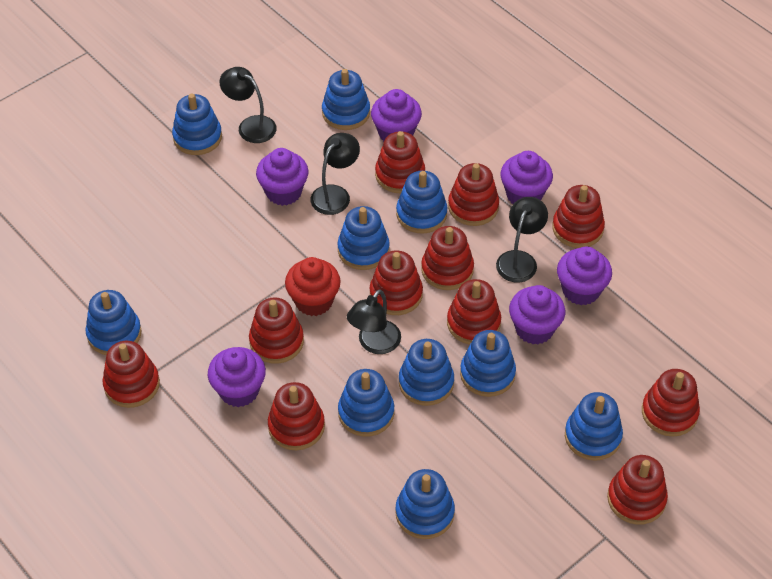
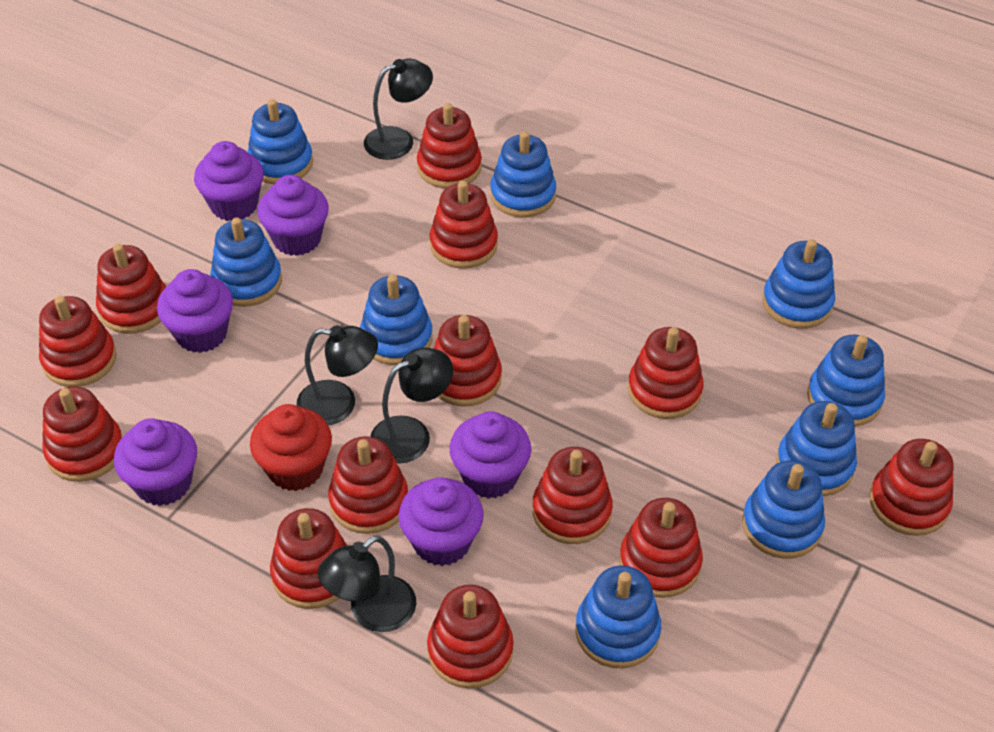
blue stacking toy: 10 -> 9
red stacking toy: 11 -> 13

